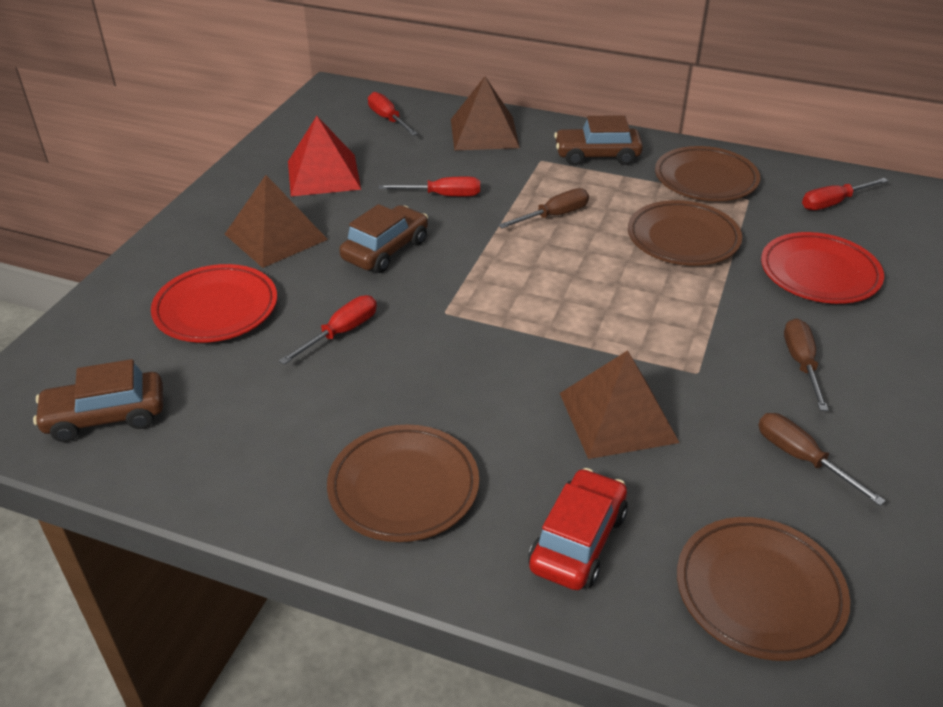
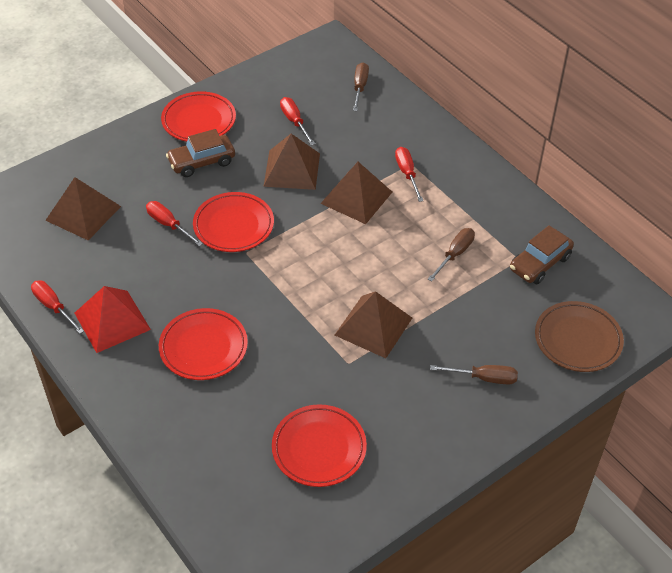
brown car: 3 -> 2
brown plate: 4 -> 1
brown pyramid: 3 -> 4
red car: 1 -> 0
red plate: 2 -> 4

